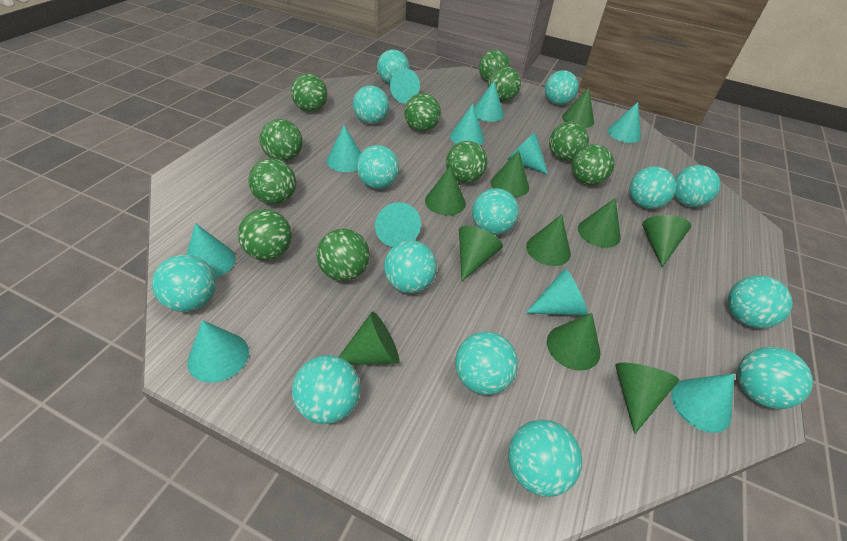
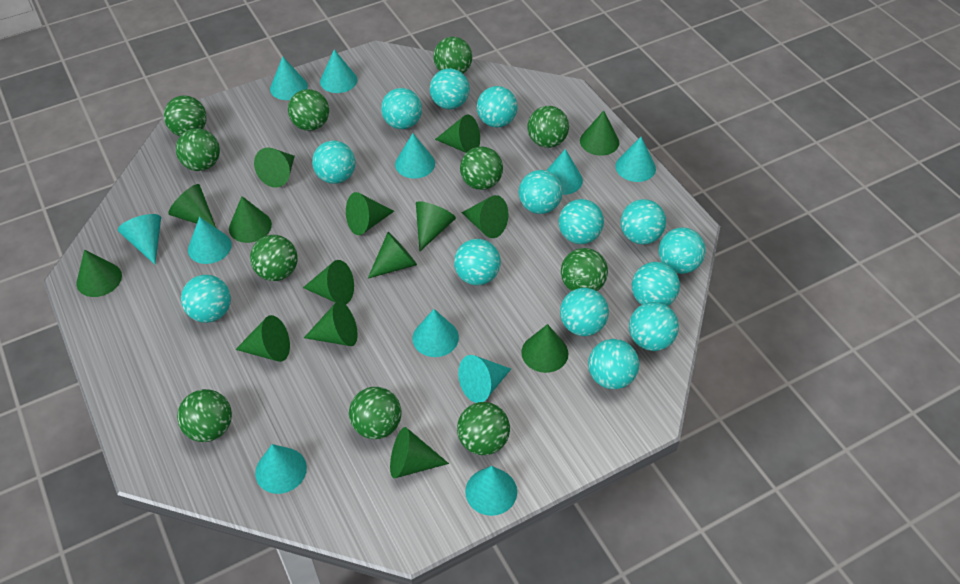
green cone: 10 -> 15

